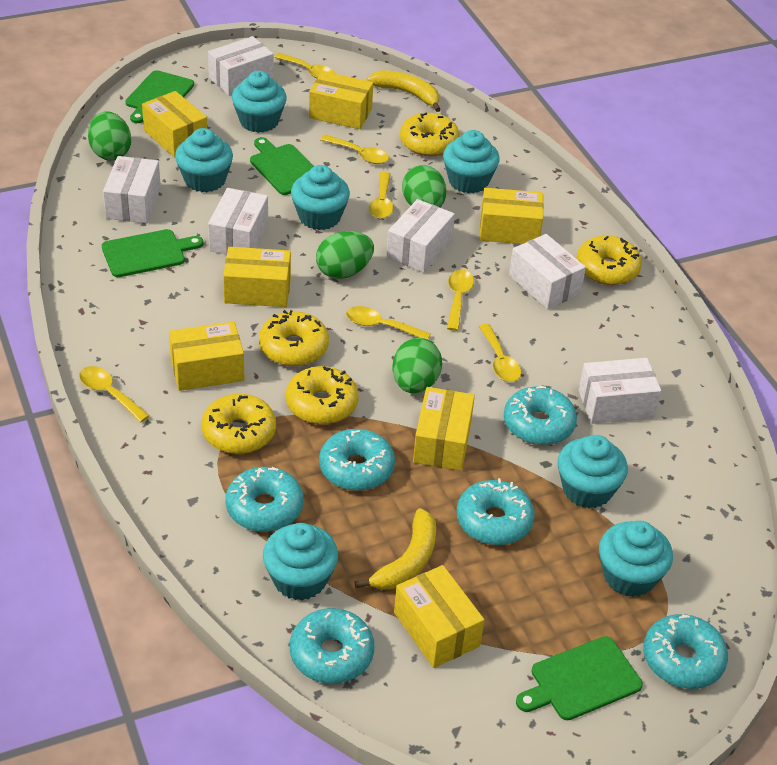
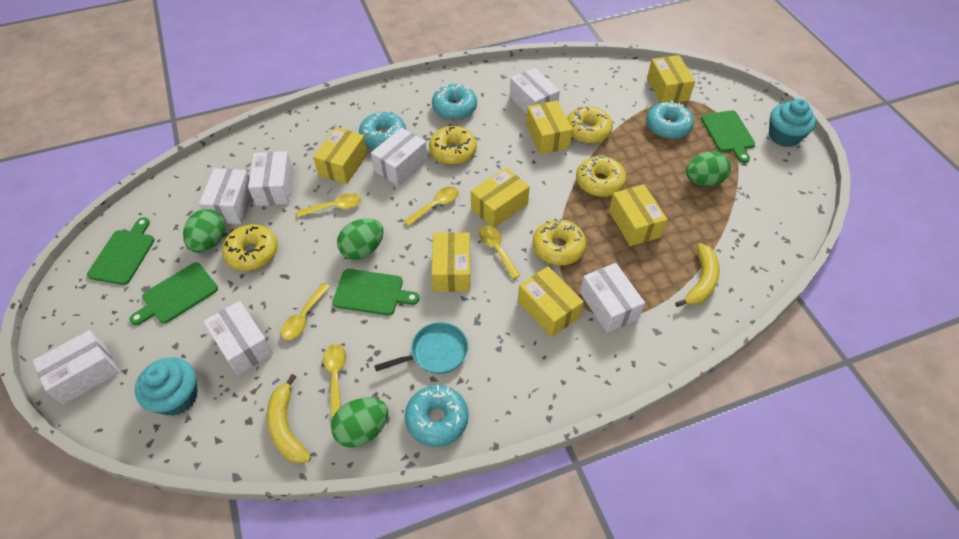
turquoise cupcake: 7 -> 2
turquoise donut: 6 -> 4
turquoise pan: 0 -> 1
white box: 6 -> 7
yellow spoon: 7 -> 5

